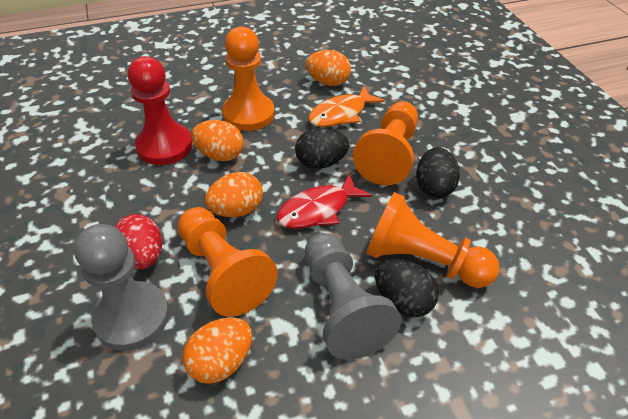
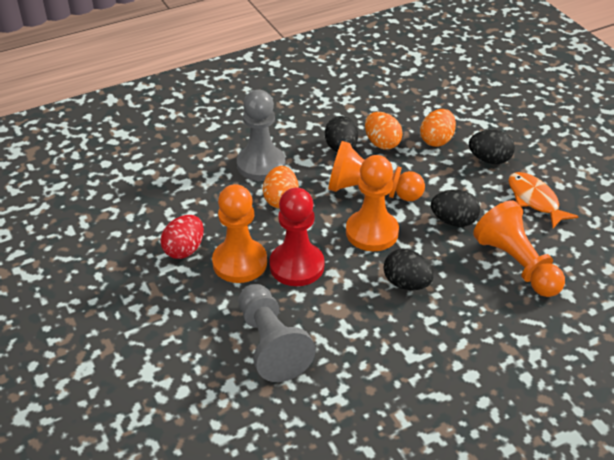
black egg: 3 -> 4
orange egg: 4 -> 3
red fish: 1 -> 0

